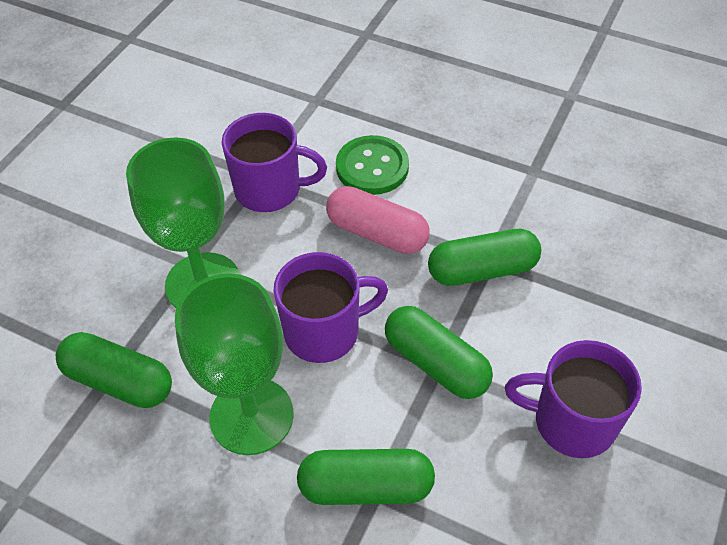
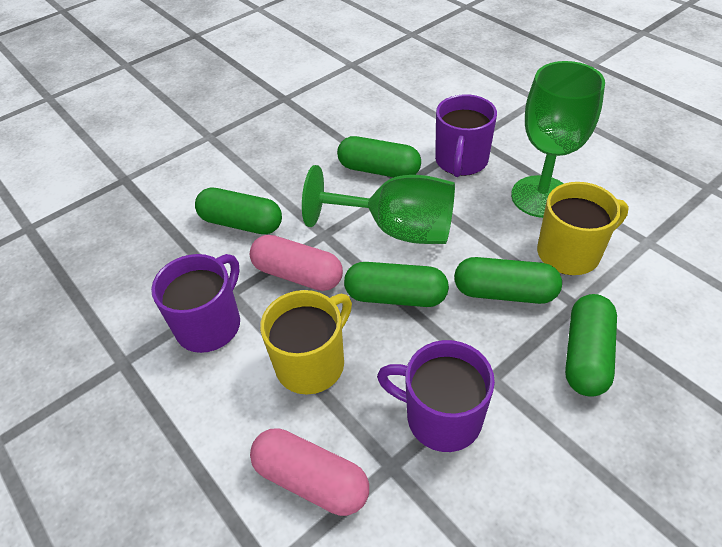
green button: 1 -> 0
green capsule: 4 -> 5
pink capsule: 1 -> 2
yellow mug: 0 -> 2

